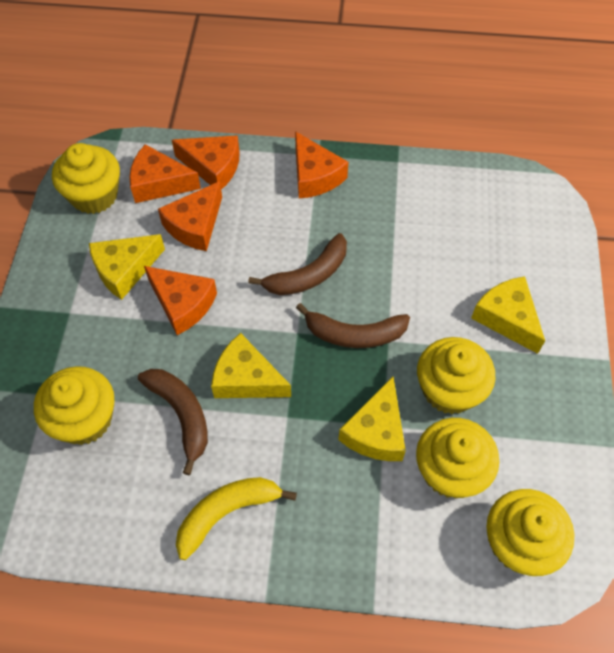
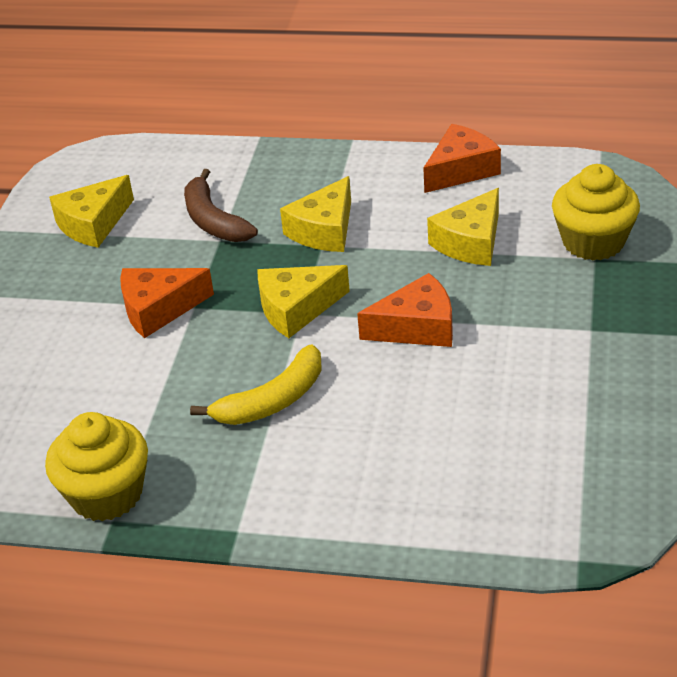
brown banana: 3 -> 1
orange cheese: 5 -> 3
yellow cupcake: 5 -> 2

